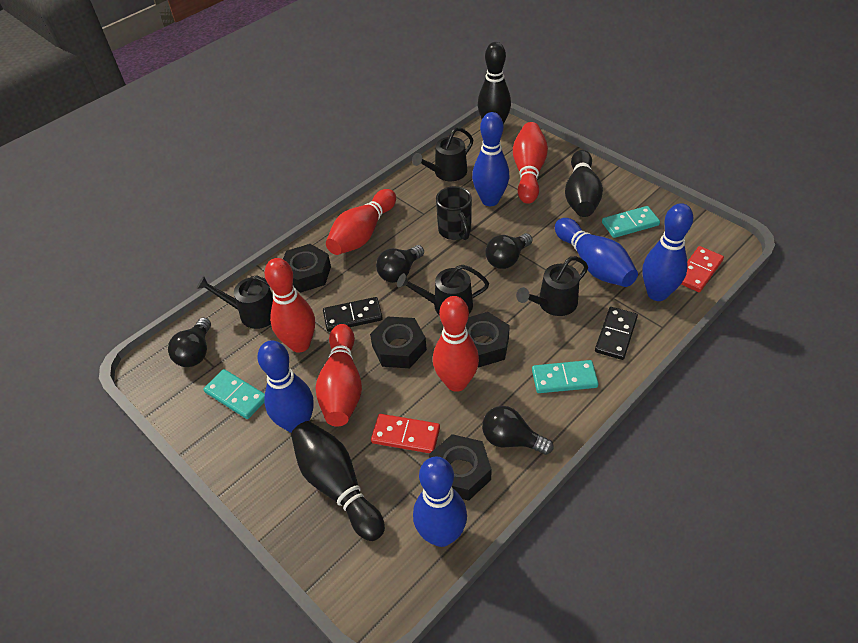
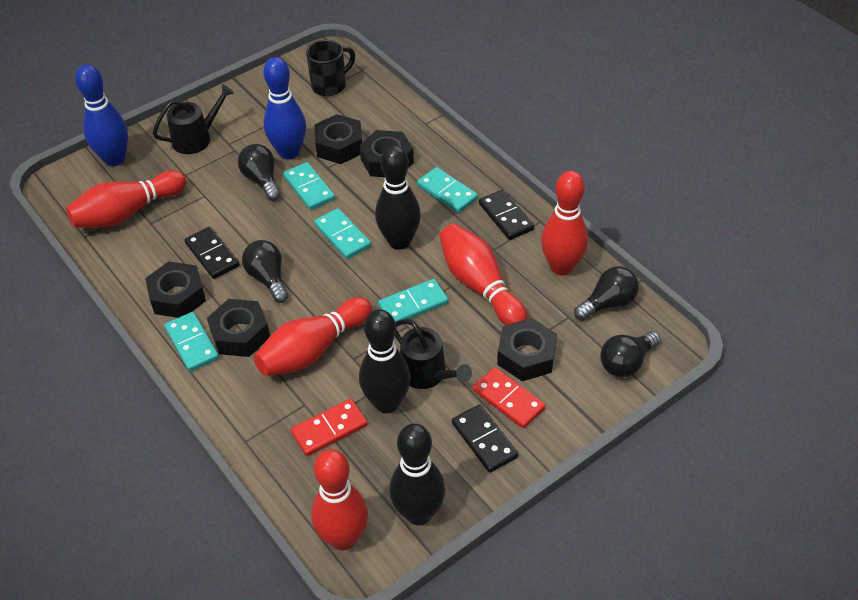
black domino: 2 -> 3
black nut: 4 -> 5
black watering can: 4 -> 2
blue bowling pin: 5 -> 2
turquoise domino: 3 -> 5

